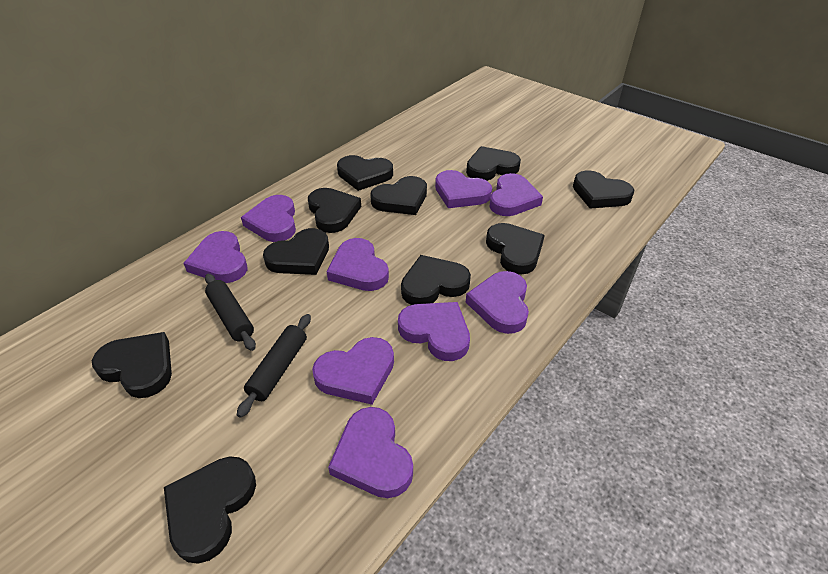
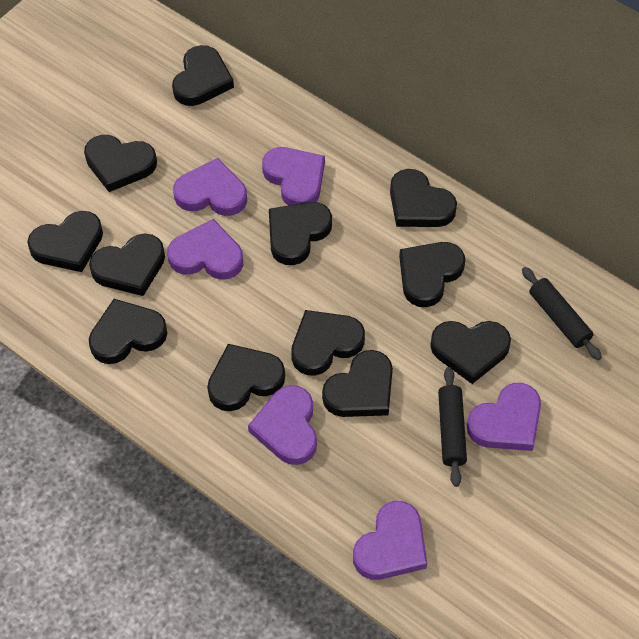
black heart: 10 -> 12
purple heart: 9 -> 6

